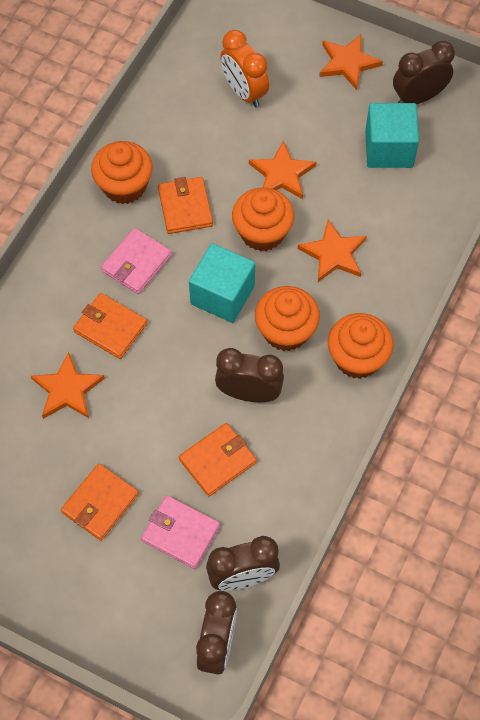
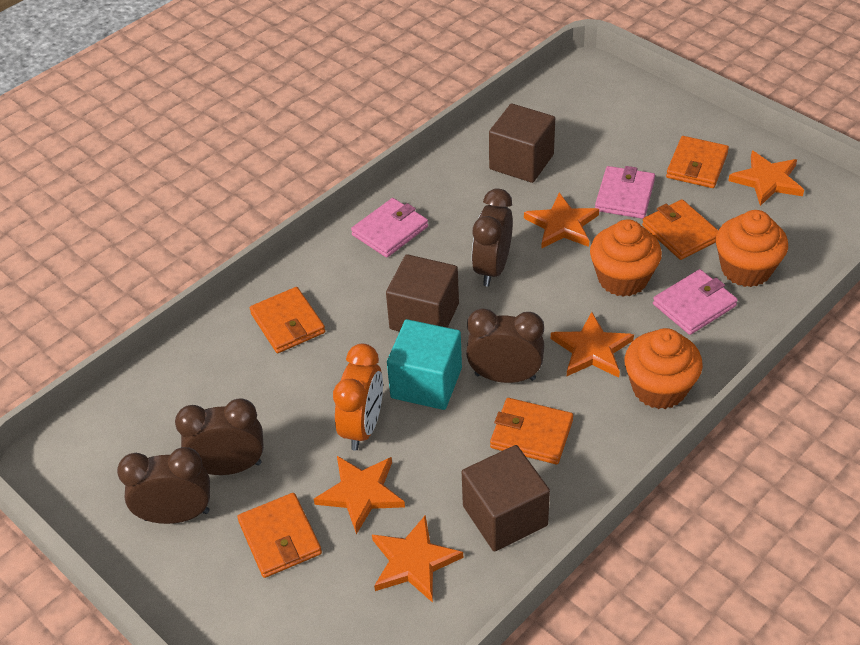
brown cube: 0 -> 3
orange cupcake: 4 -> 3
orange star: 4 -> 5
orange wallet: 4 -> 5
pink wallet: 2 -> 3
turquoise cube: 2 -> 1

